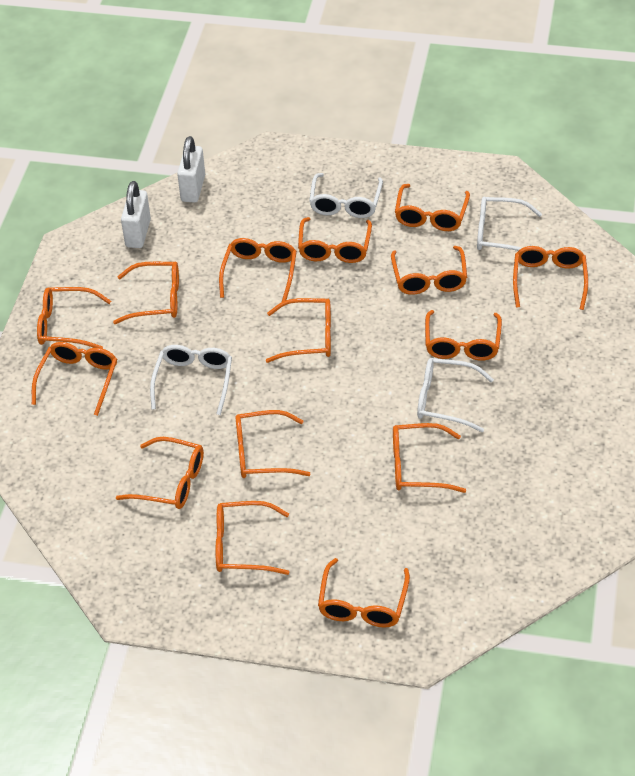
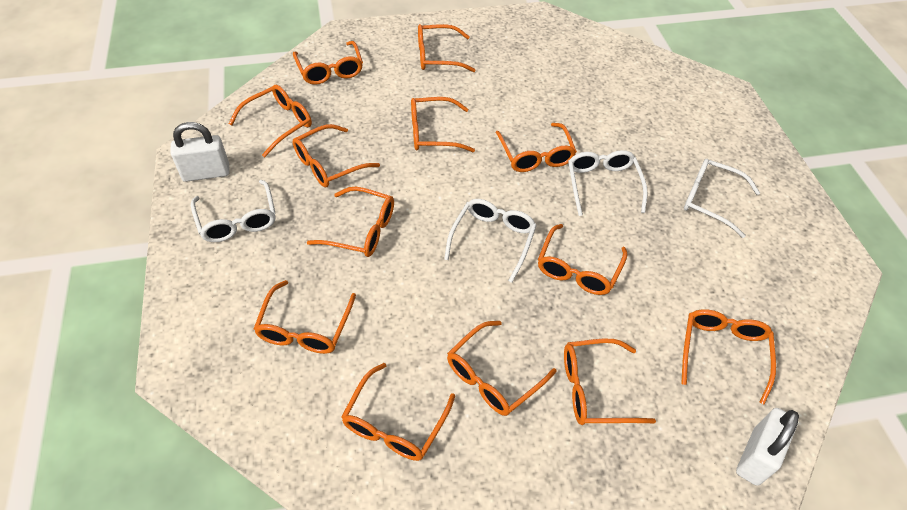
orange glasses: 15 -> 13

